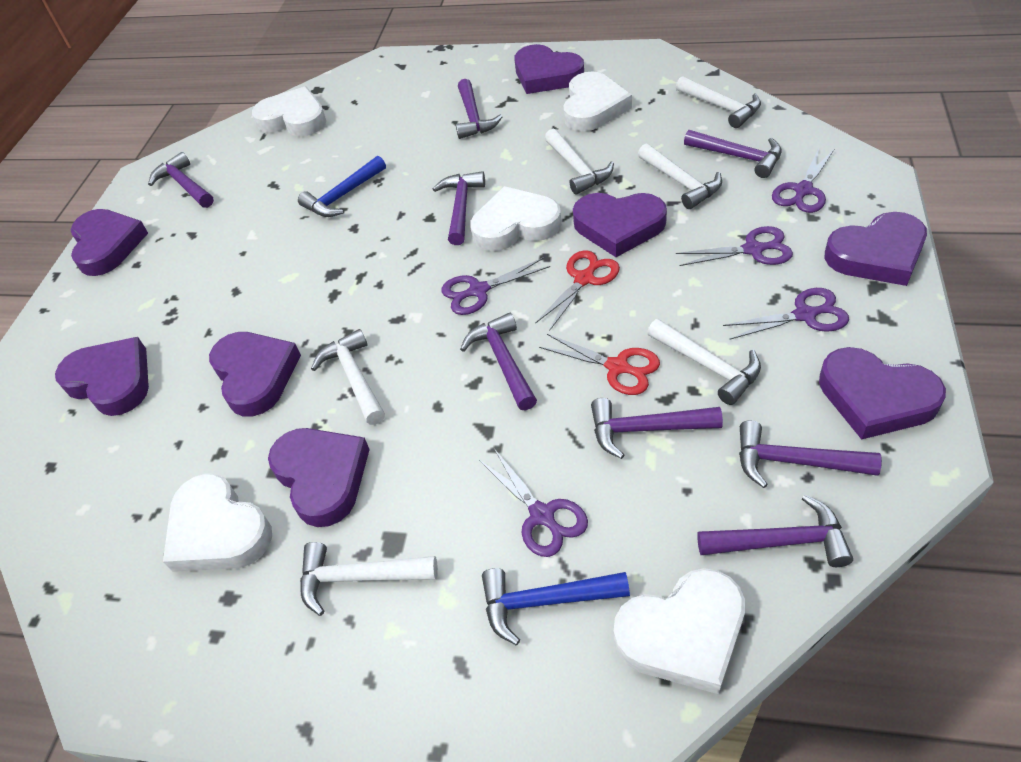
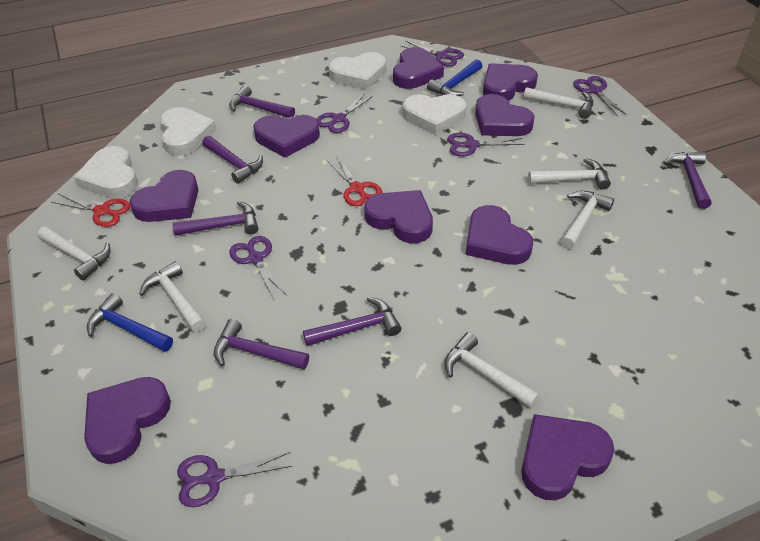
purple hammer: 8 -> 6
purple heart: 8 -> 9
purple scissors: 5 -> 6
white heart: 5 -> 4

